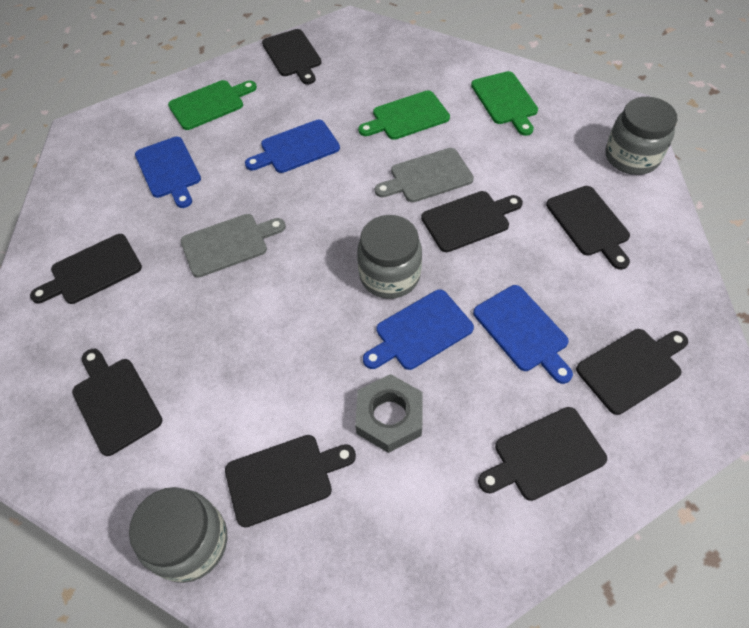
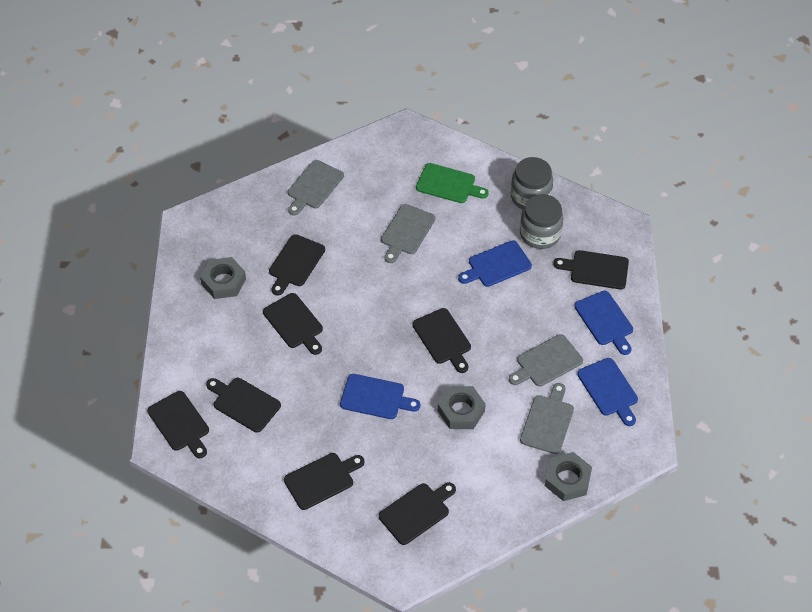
green cutting board: 3 -> 1
grey cutting board: 2 -> 4
grey jar: 3 -> 2
grey nut: 1 -> 3

